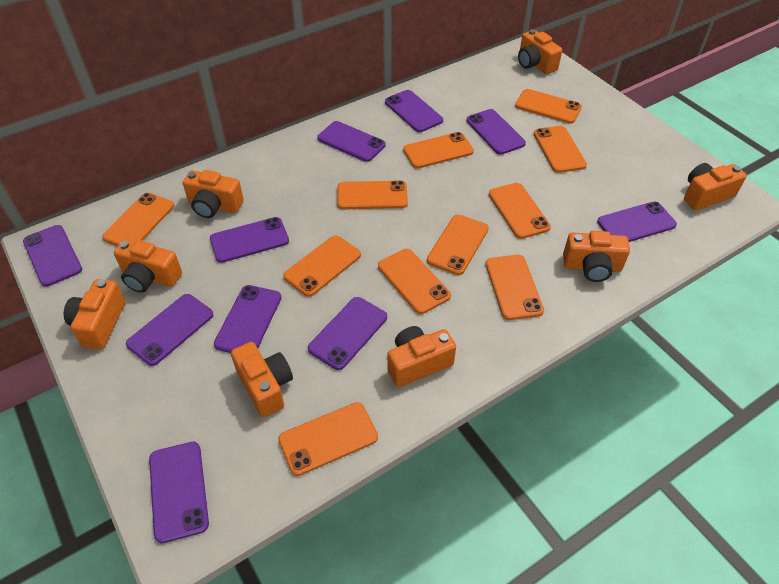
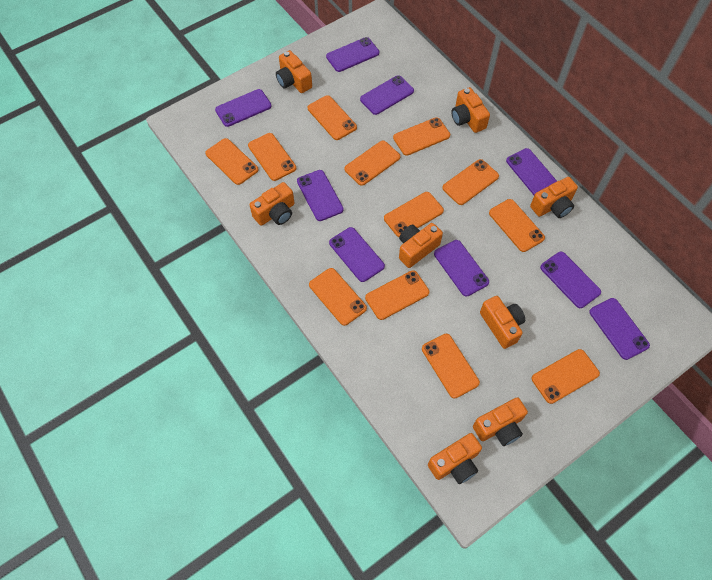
orange phone: 11 -> 12
purple phone: 10 -> 9

